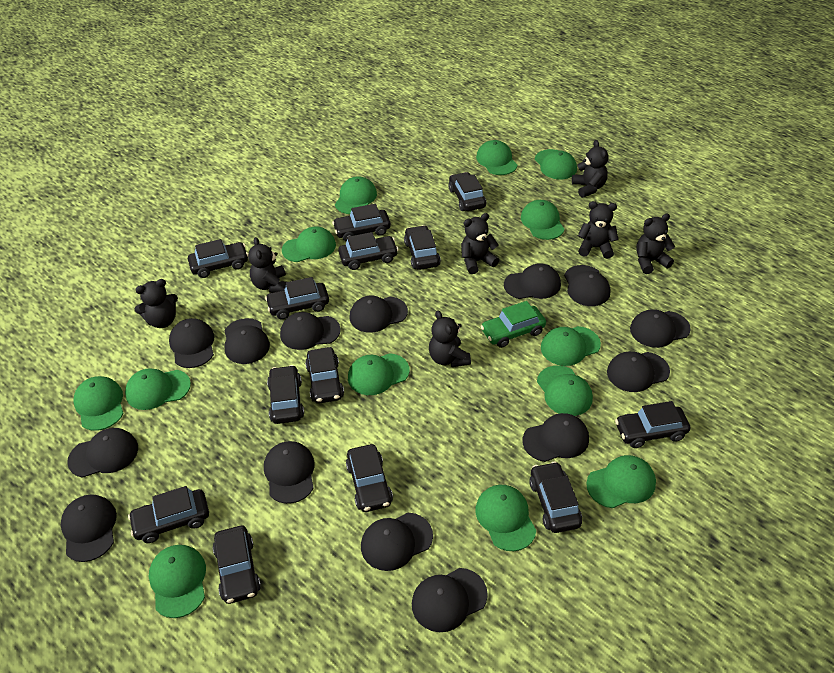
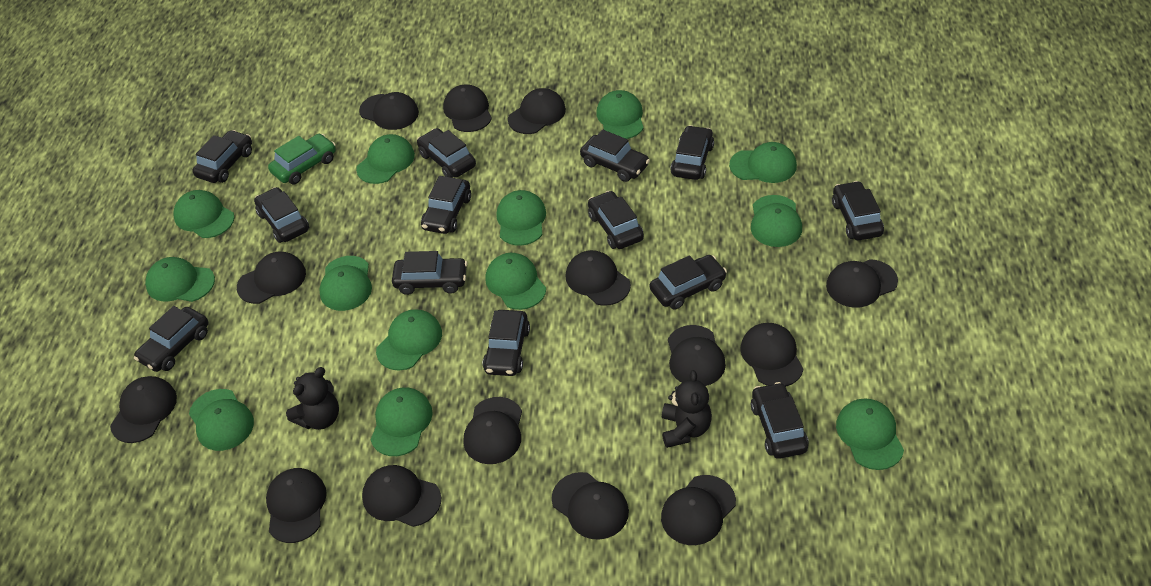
black teddy bear: 7 -> 2

